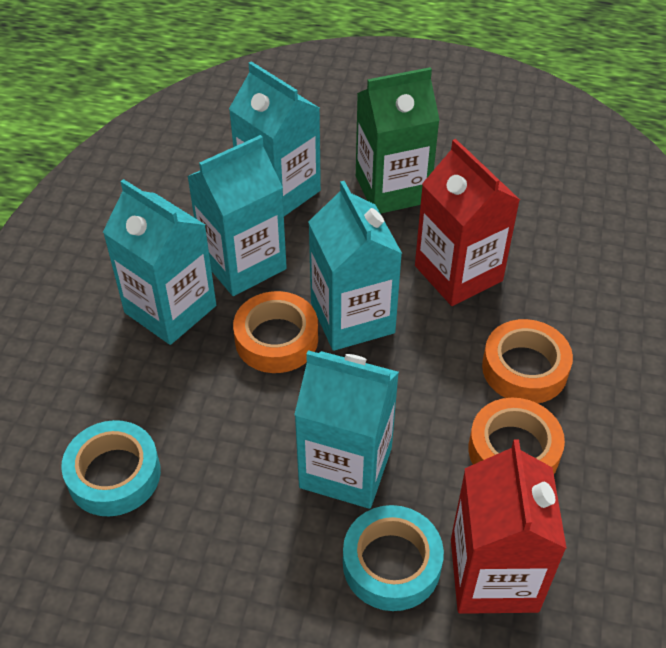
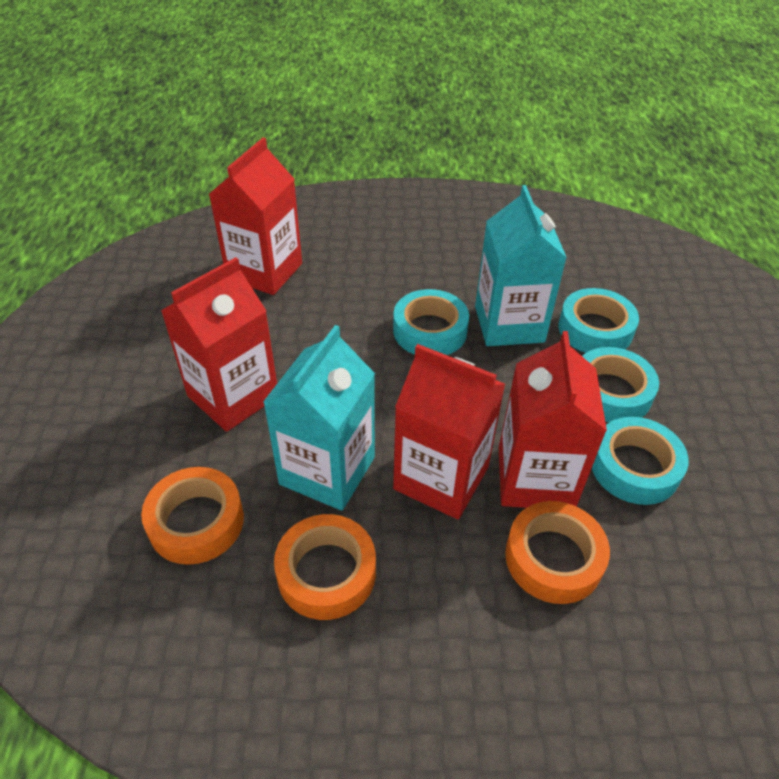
green carton: 1 -> 0
red carton: 2 -> 4
turquoise carton: 5 -> 2
turquoise tape: 2 -> 4

